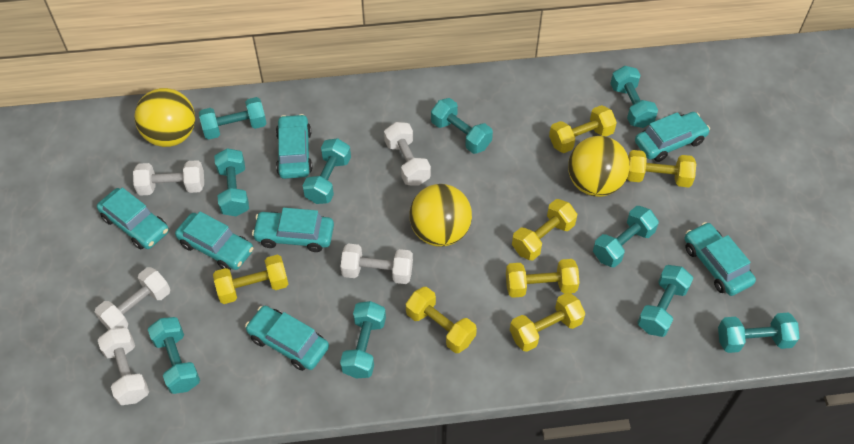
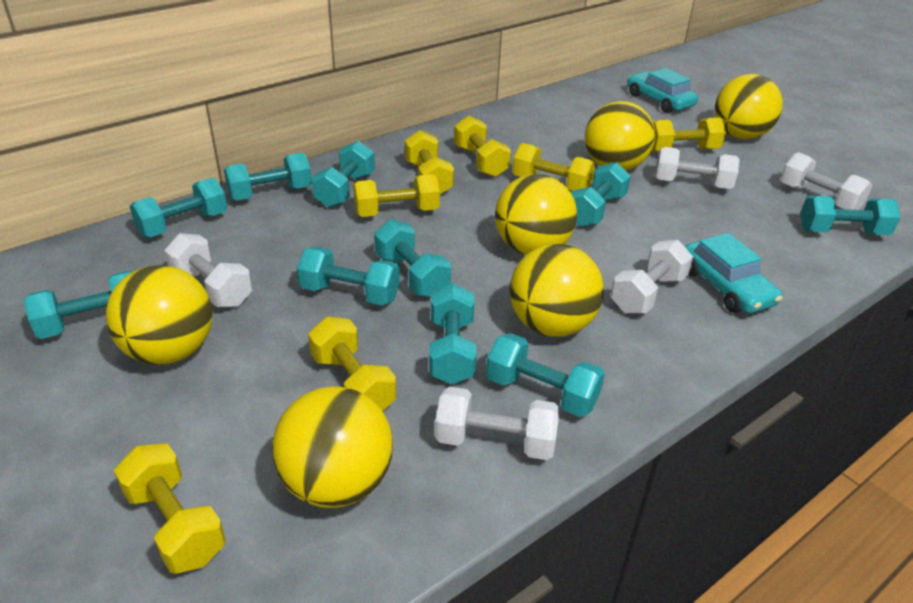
turquoise car: 7 -> 2
yellow ball: 3 -> 6

